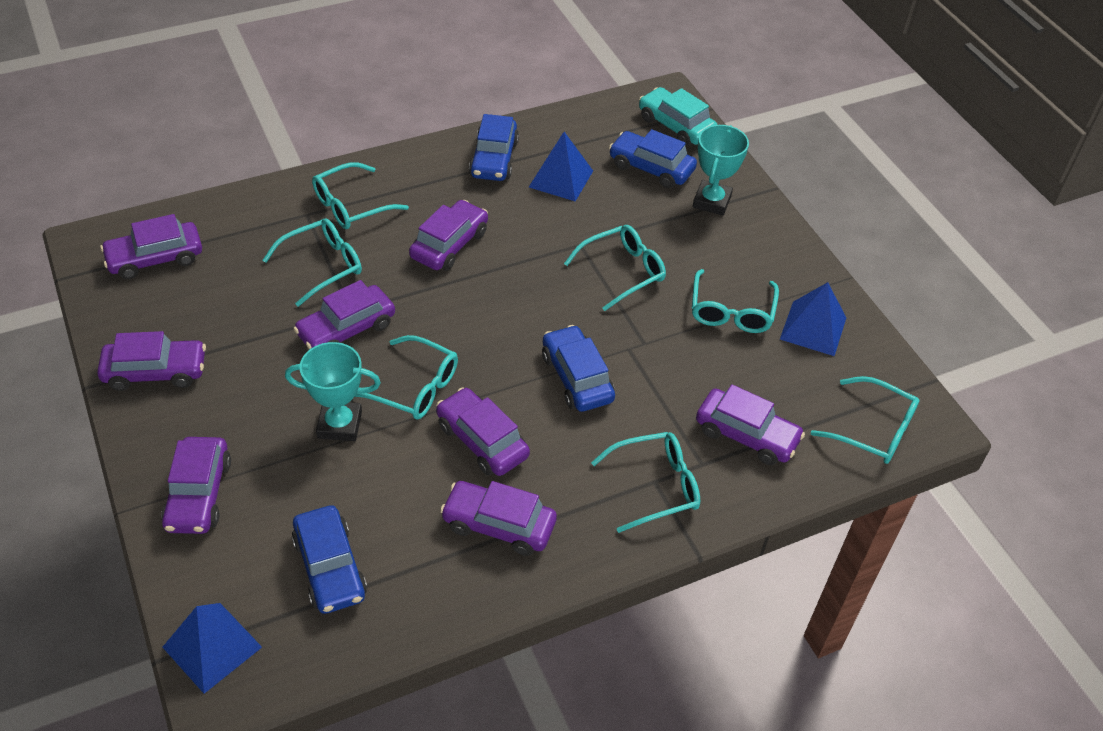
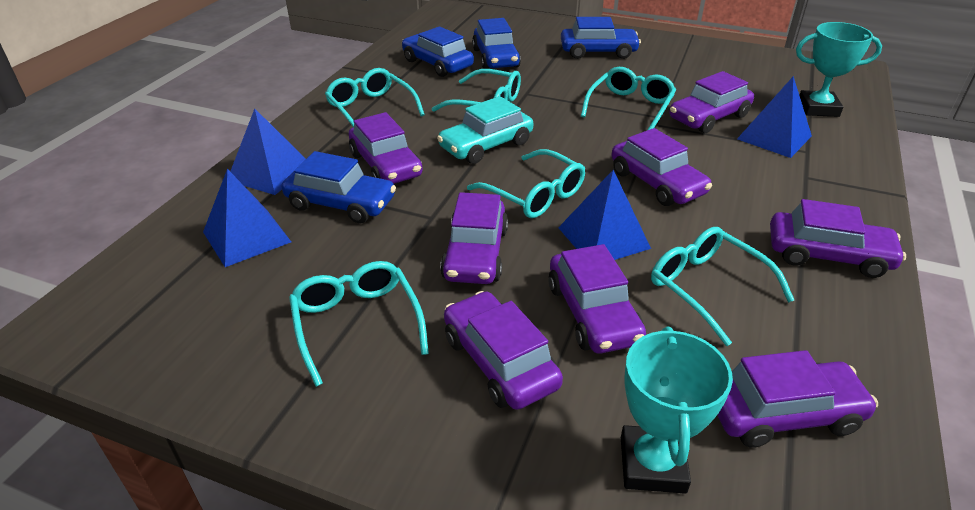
blue pyramid: 3 -> 4
turquoise glasses: 7 -> 6

